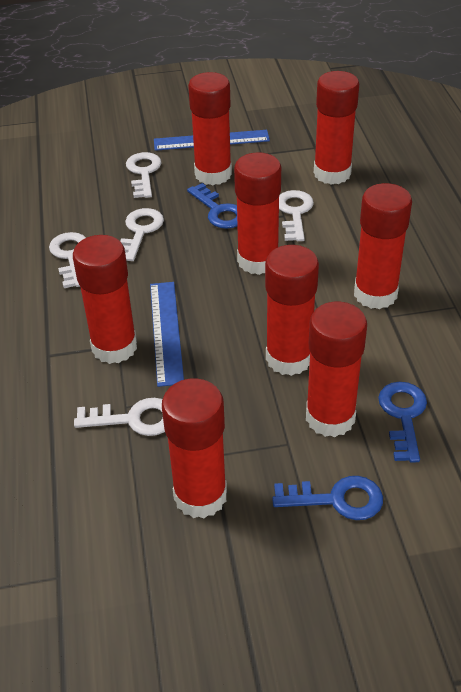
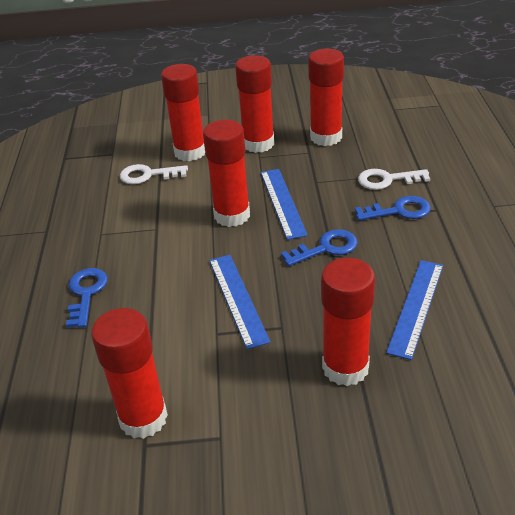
blue ruler: 2 -> 3
red glue stick: 8 -> 6
white key: 5 -> 2

